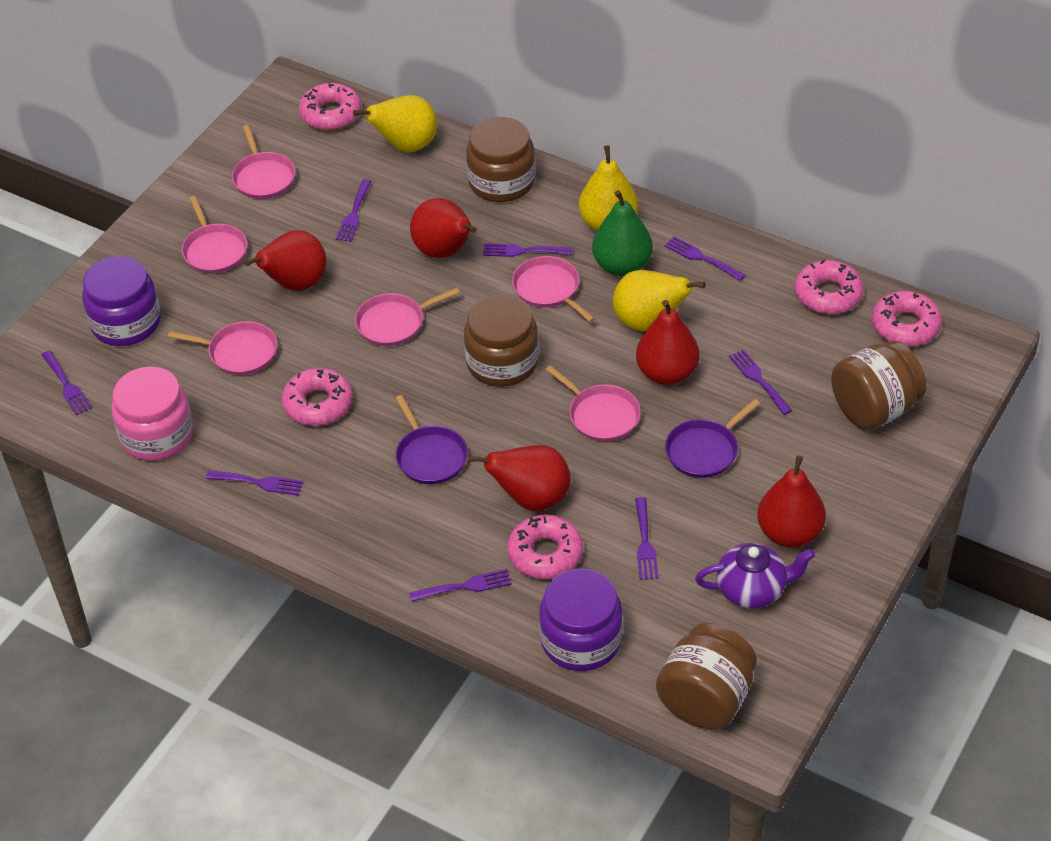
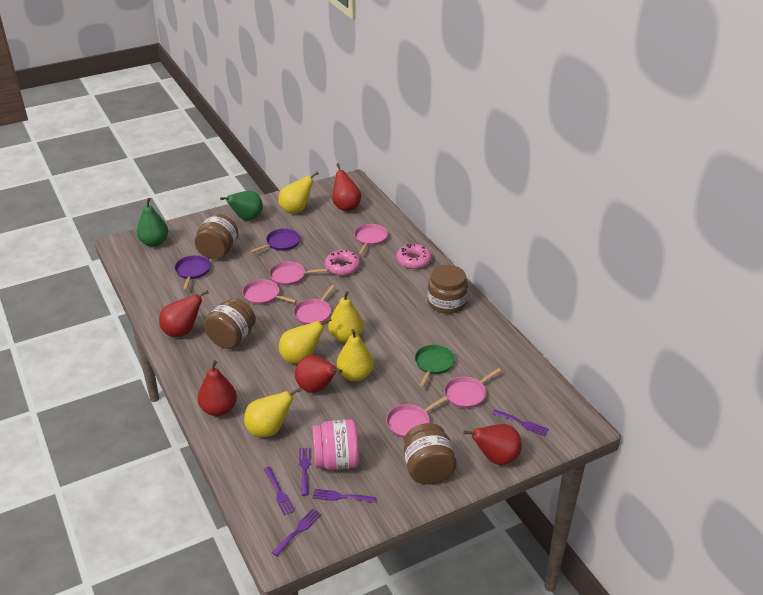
green pan: 0 -> 1
green pear: 1 -> 2
pink donut: 5 -> 2
purple fork: 8 -> 5
purple jar: 2 -> 0
purple teapot: 1 -> 0
yellow pear: 3 -> 5

